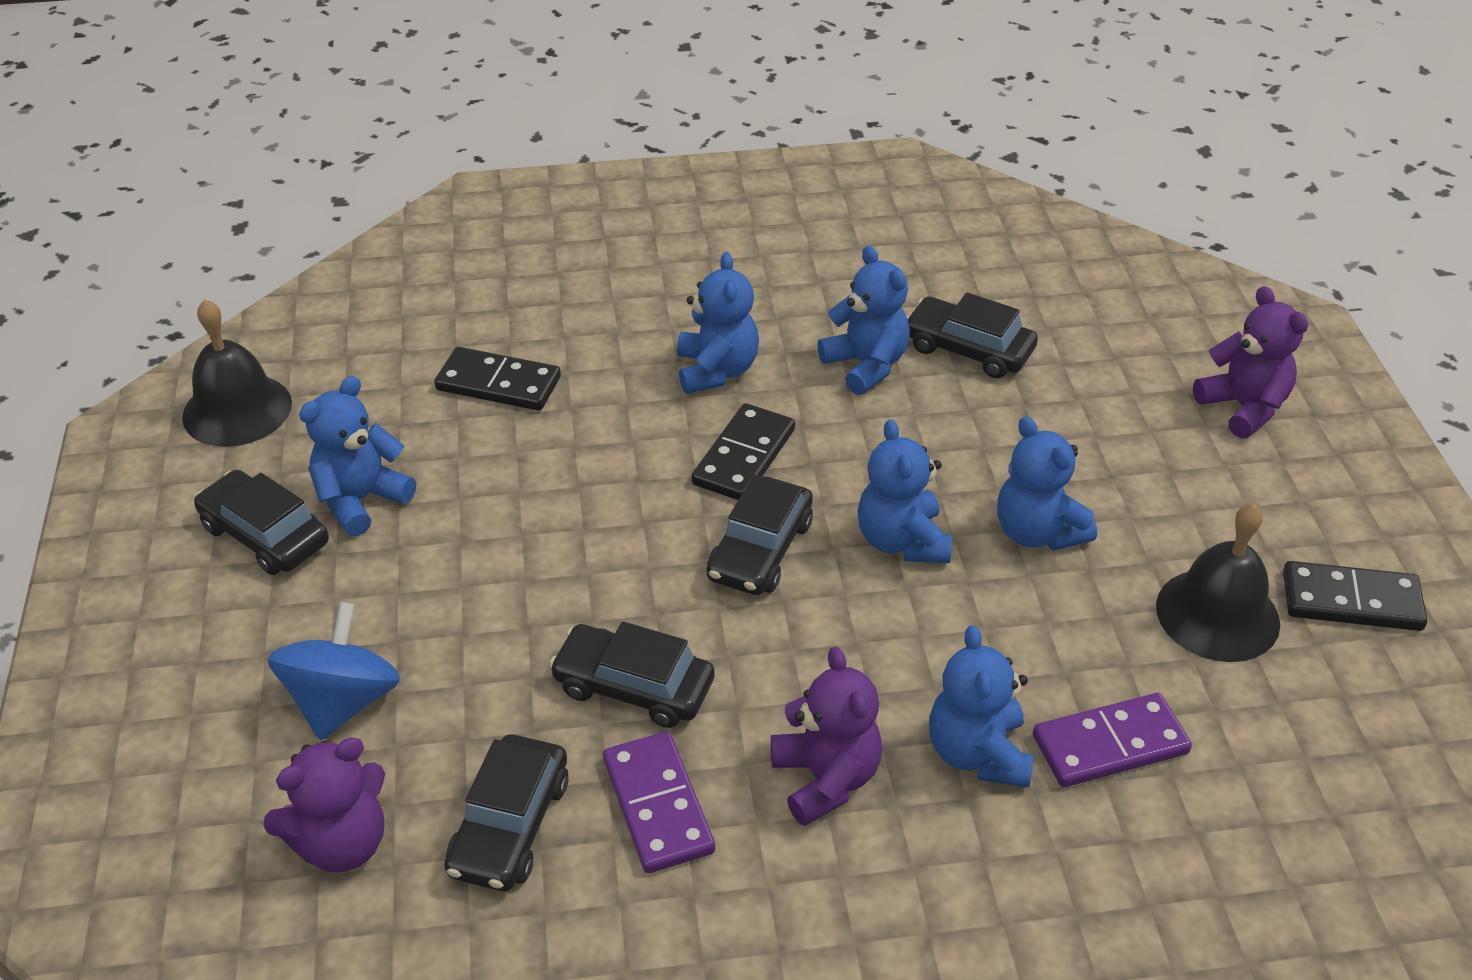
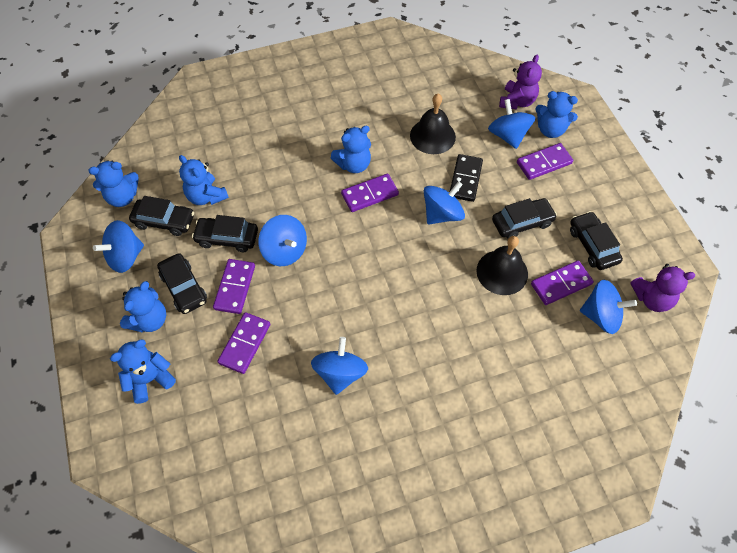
black domino: 3 -> 1
blue spinning top: 1 -> 6
purple domino: 2 -> 5
purple teddy bear: 3 -> 2

